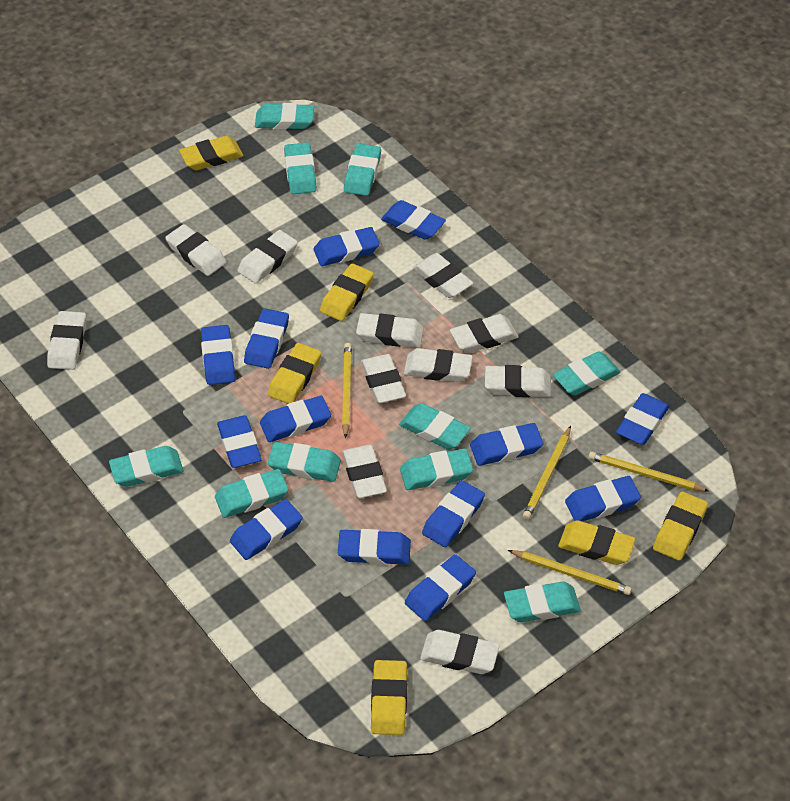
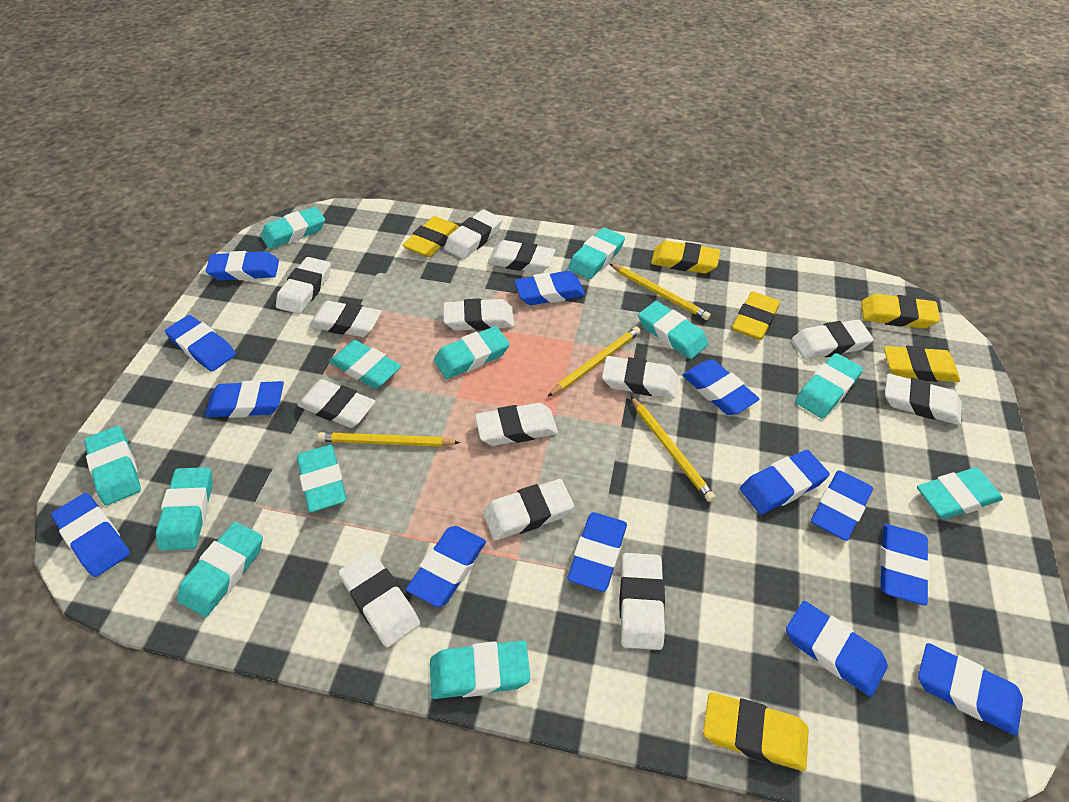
turquoise eraser: 10 -> 12
white eraser: 11 -> 13

